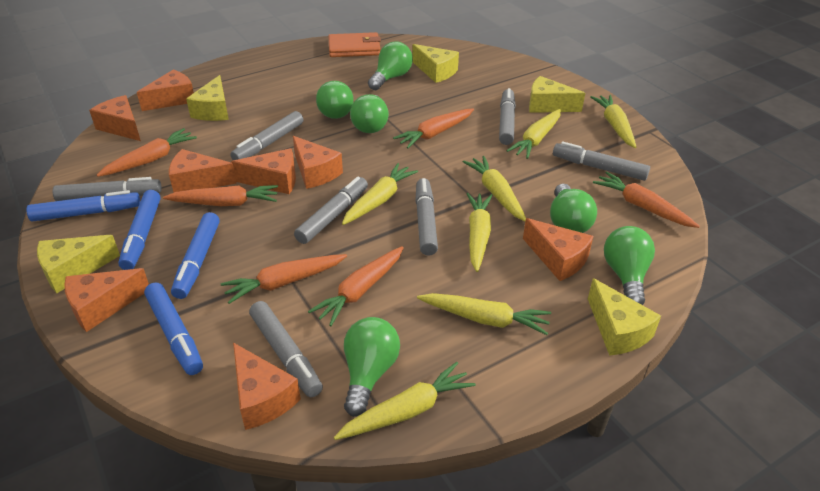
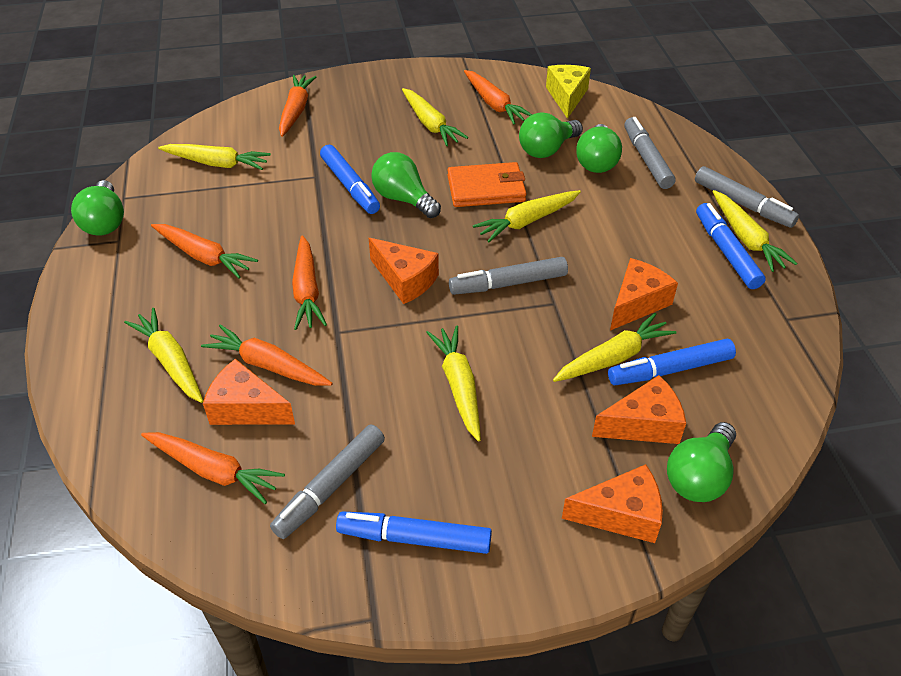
green light bulb: 6 -> 5
grey marker: 7 -> 4
orange cheese: 8 -> 5
yellow cheese: 5 -> 1

